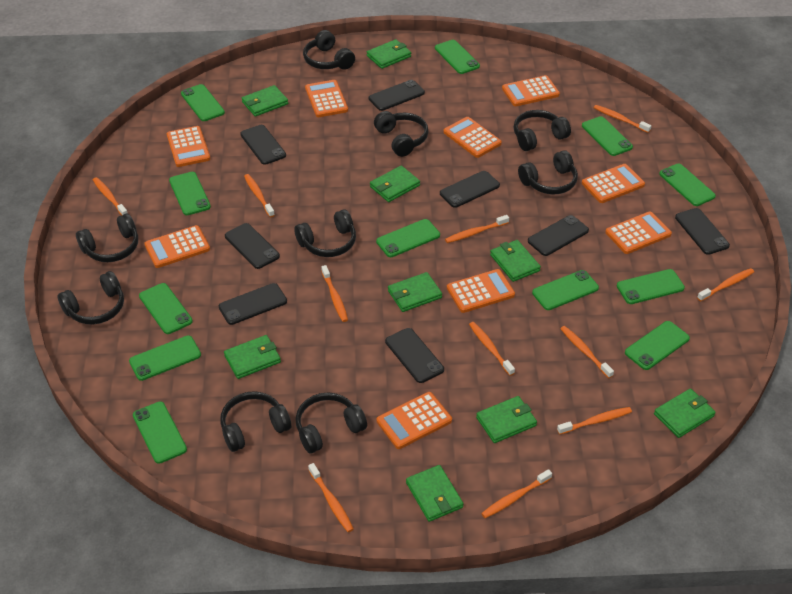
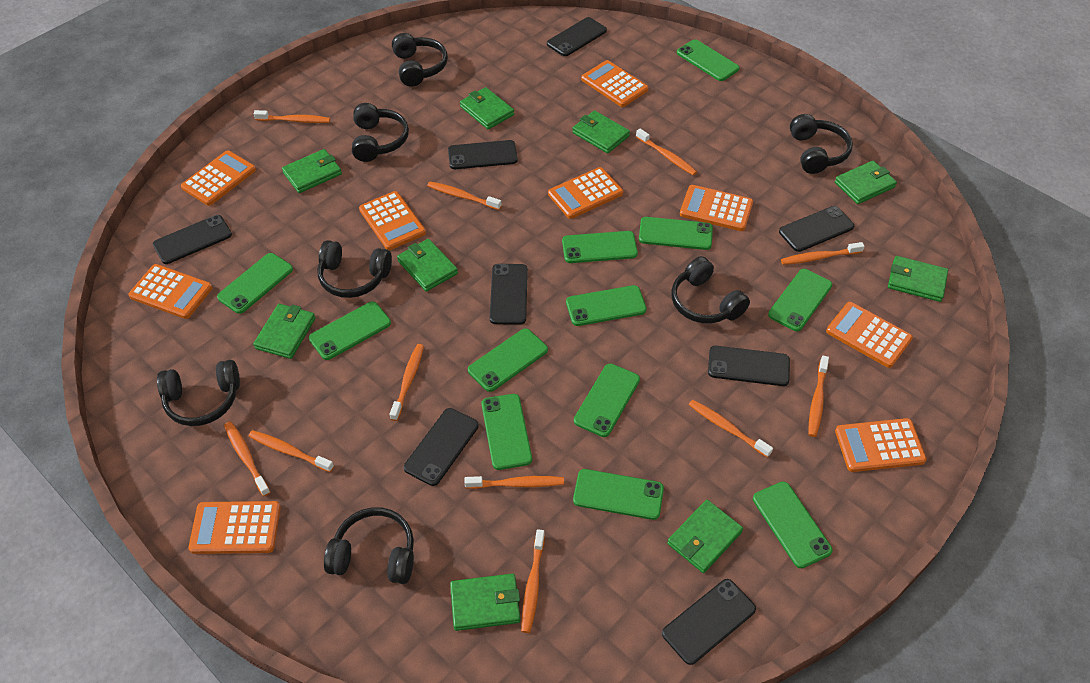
black headphones: 9 -> 7

